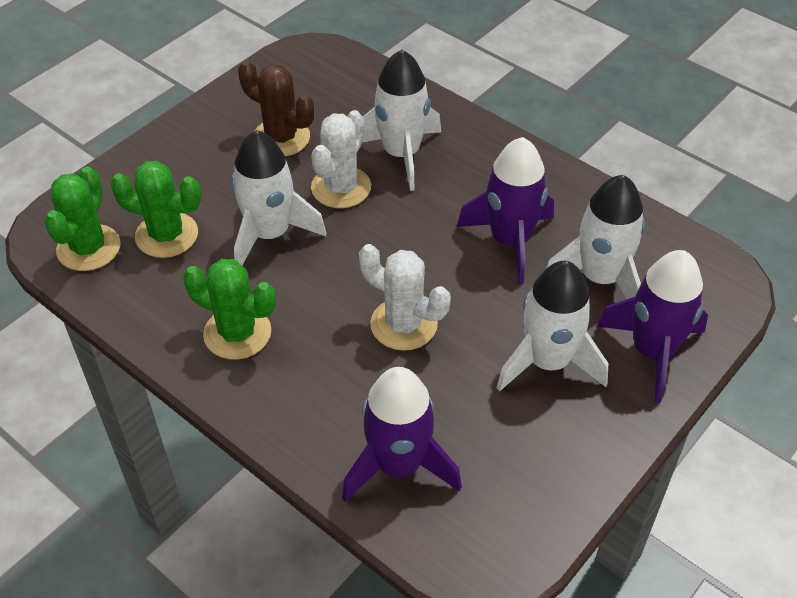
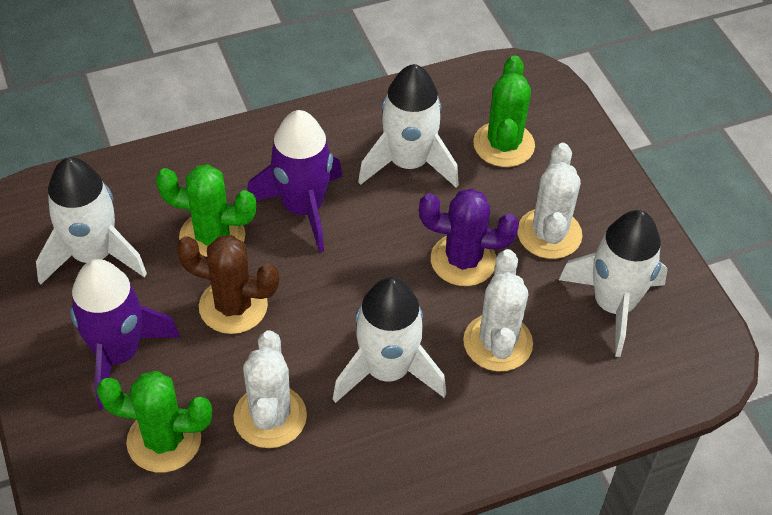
purple cactus: 0 -> 1
purple rocket: 3 -> 2
white cactus: 2 -> 3

